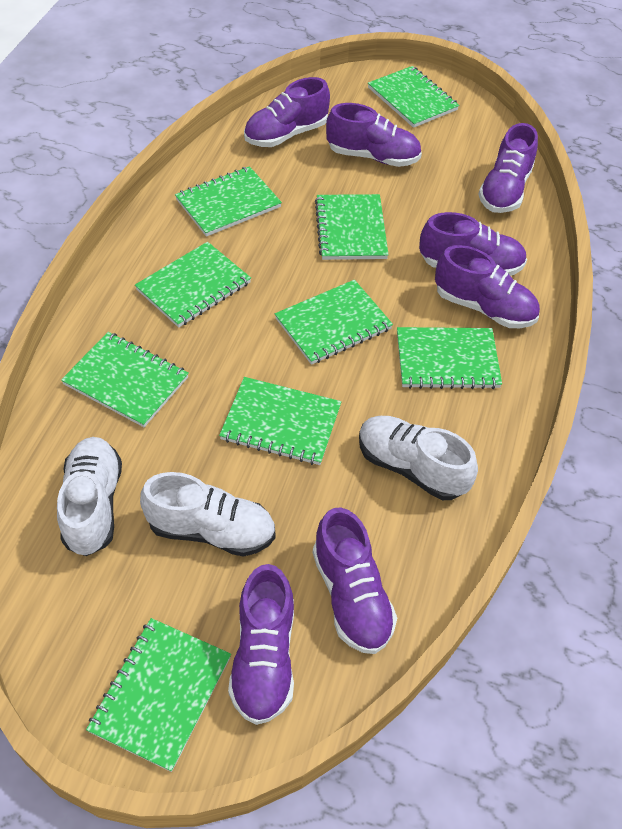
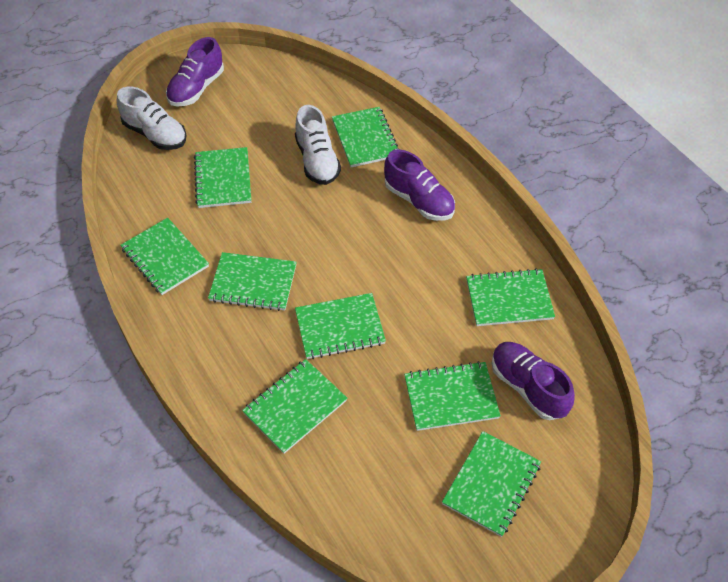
purple shoe: 7 -> 3
white shoe: 3 -> 2

